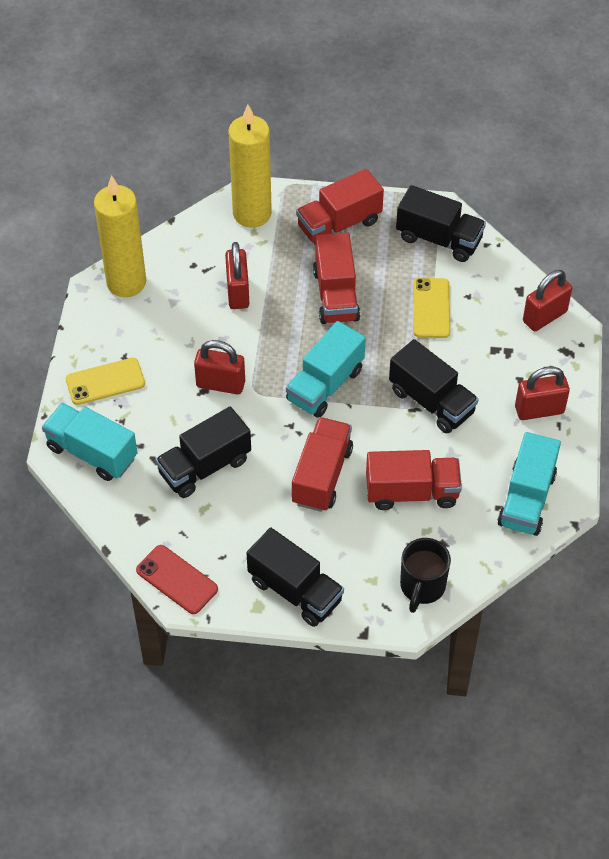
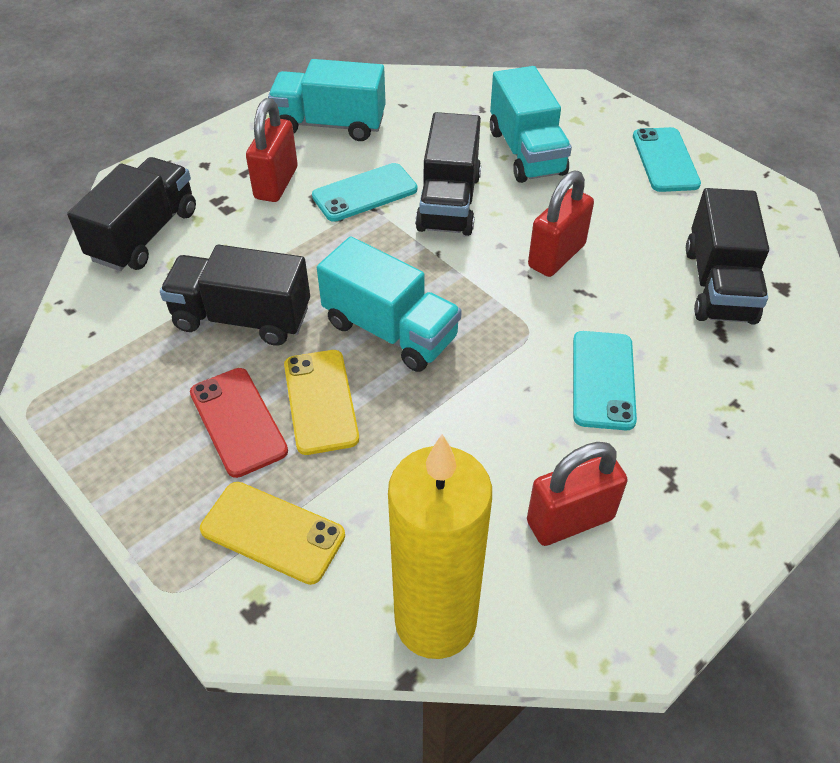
black mug: 1 -> 0
red padlock: 4 -> 3
red truck: 4 -> 0
turquoise phone: 0 -> 3
yellow candle: 2 -> 1

